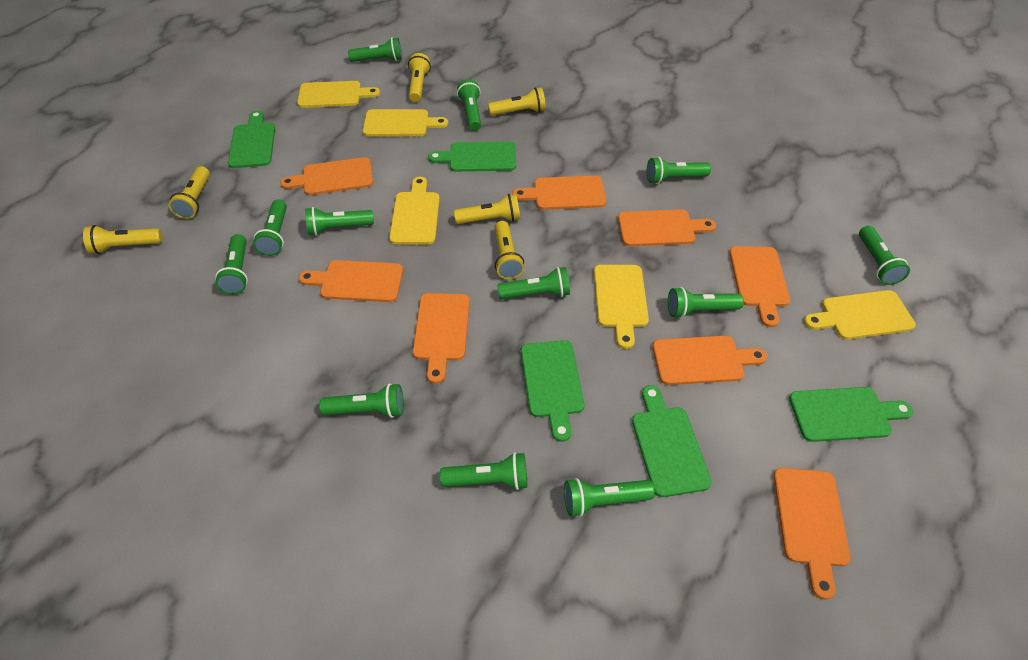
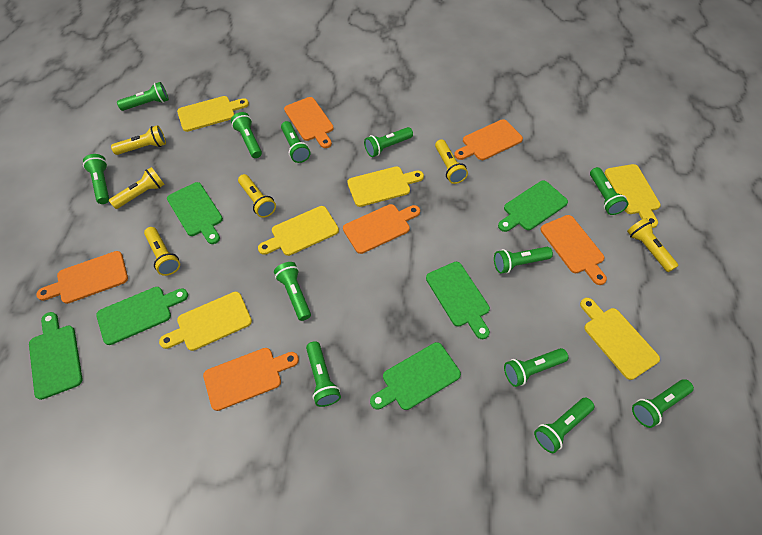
green cutting board: 5 -> 6
orange cutting board: 8 -> 6
yellow cutting board: 5 -> 6

